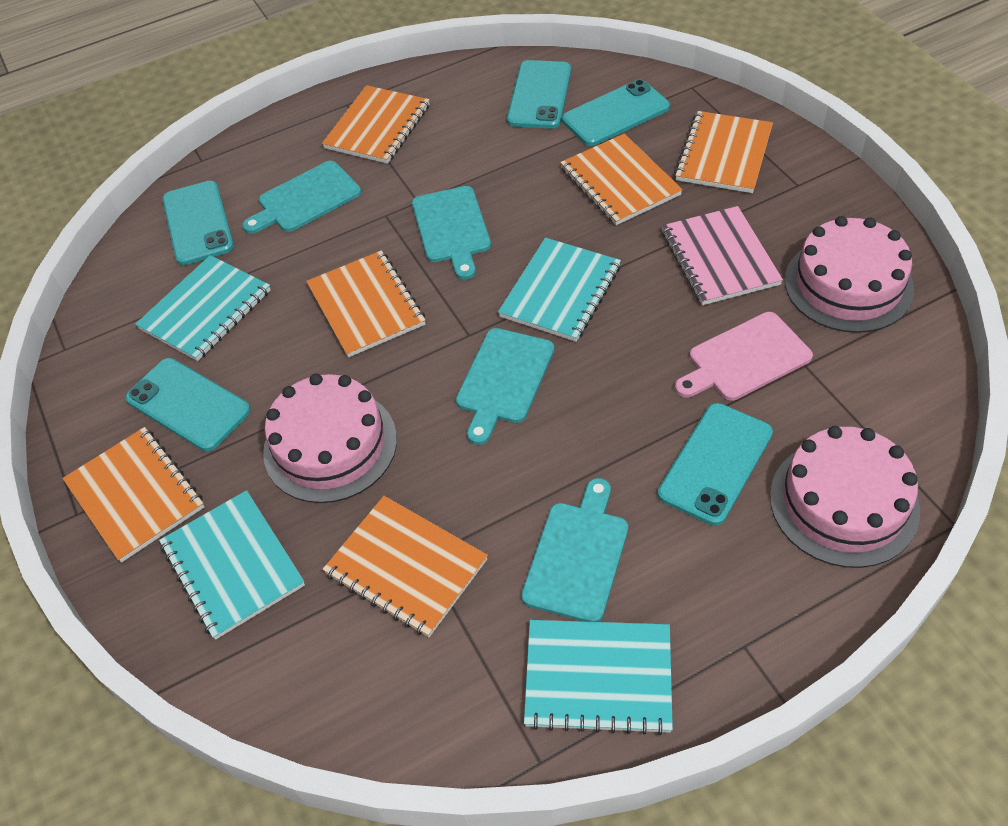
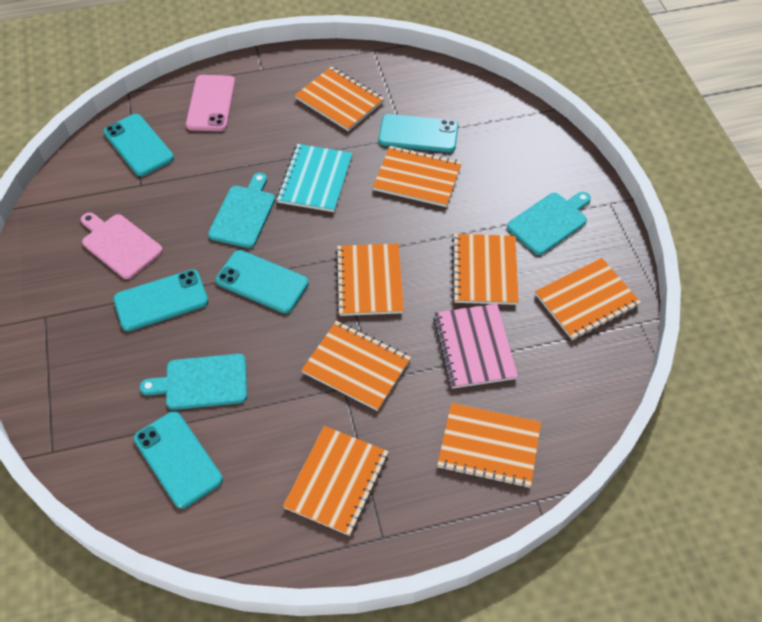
orange notebook: 6 -> 8
pink cake: 3 -> 0
pink phone: 0 -> 1
turquoise cutting board: 4 -> 3
turquoise notebook: 4 -> 1

